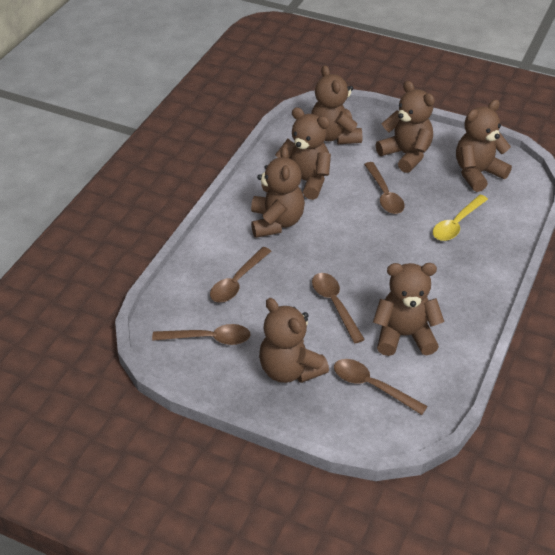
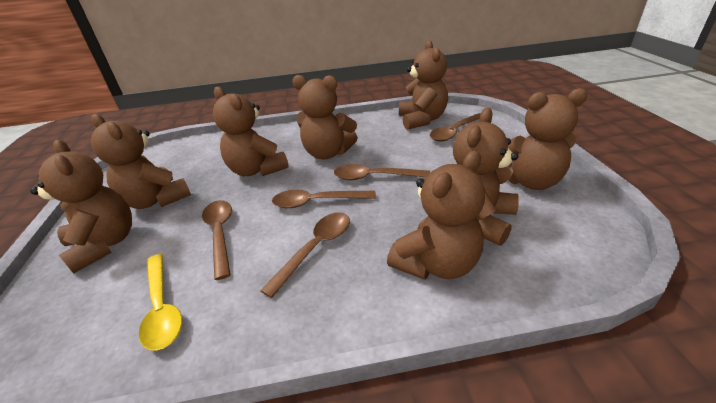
brown teddy bear: 7 -> 8

